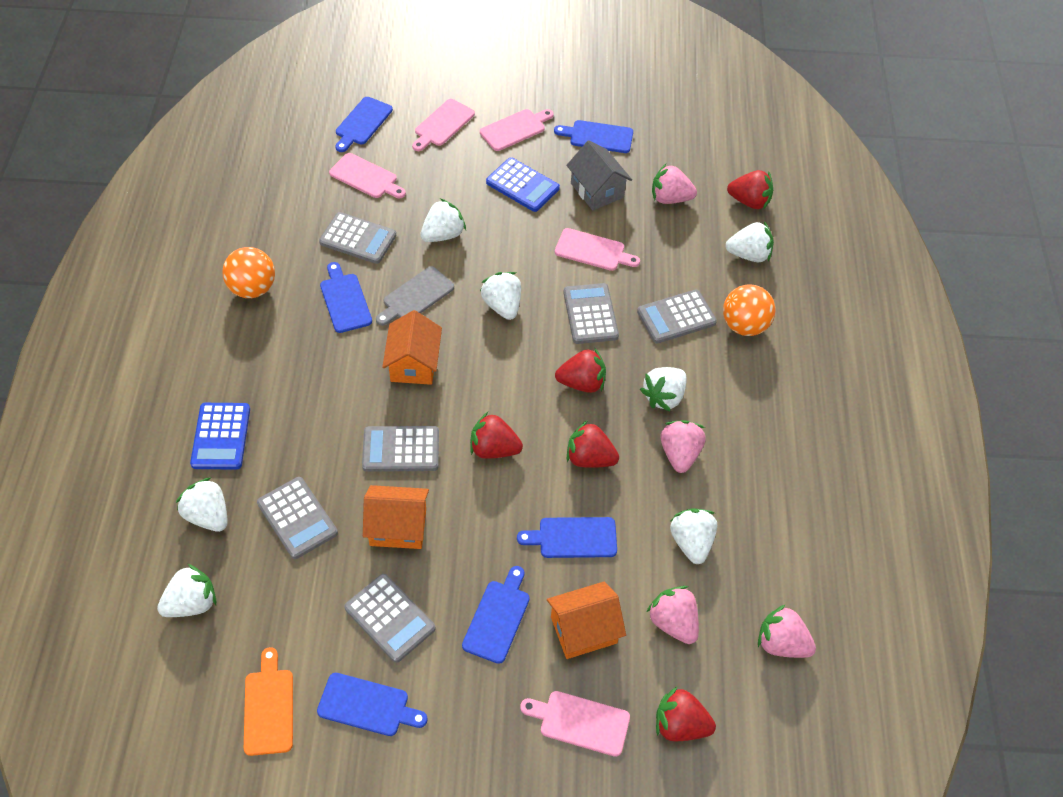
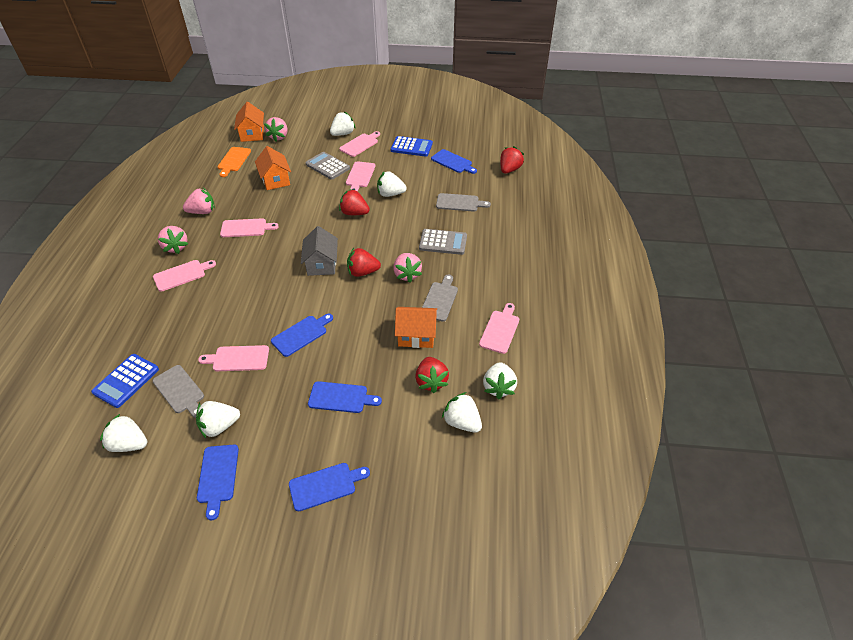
blue cutting board: 6 -> 5
grey calculator: 6 -> 2
grey cutting board: 1 -> 3
orange ball: 2 -> 0
pink cutting board: 5 -> 6
red strawberry: 5 -> 4
white strawberry: 7 -> 6

